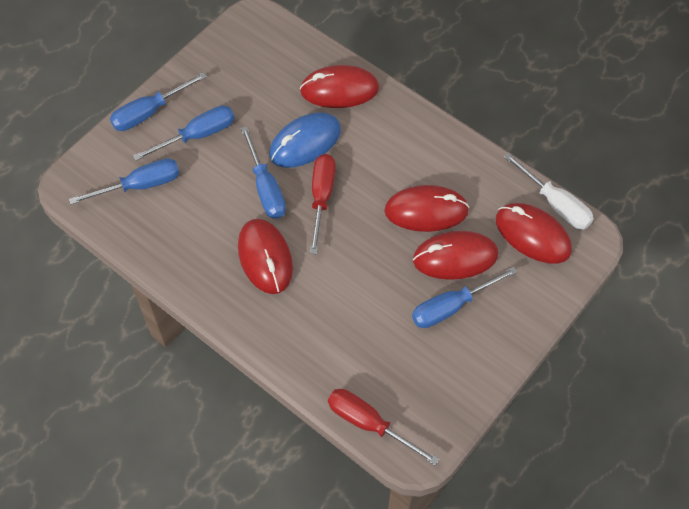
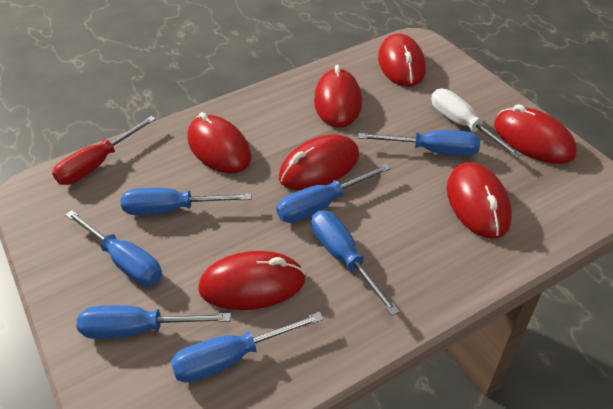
blue mouse: 1 -> 0
blue screwdriver: 5 -> 7
red mouse: 5 -> 7
red screwdriver: 2 -> 1

